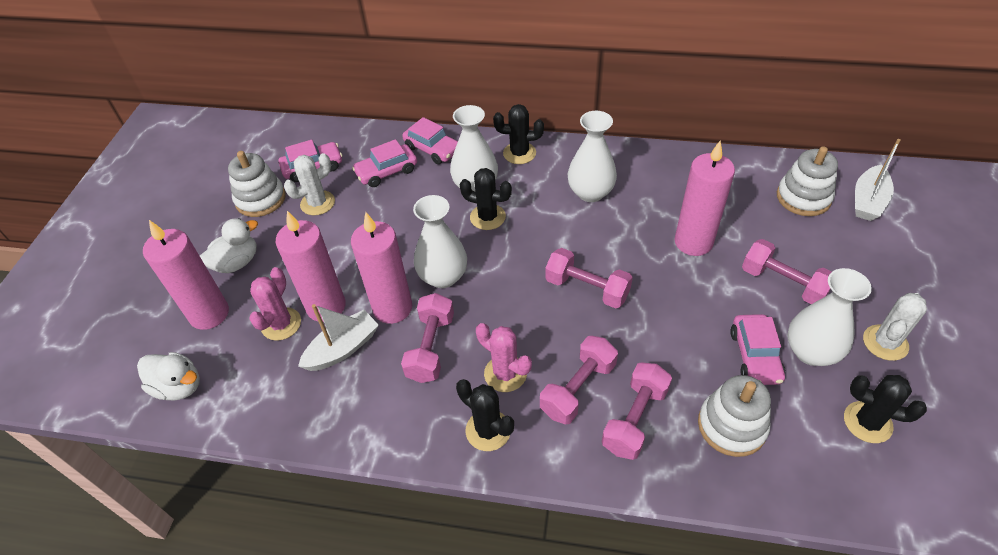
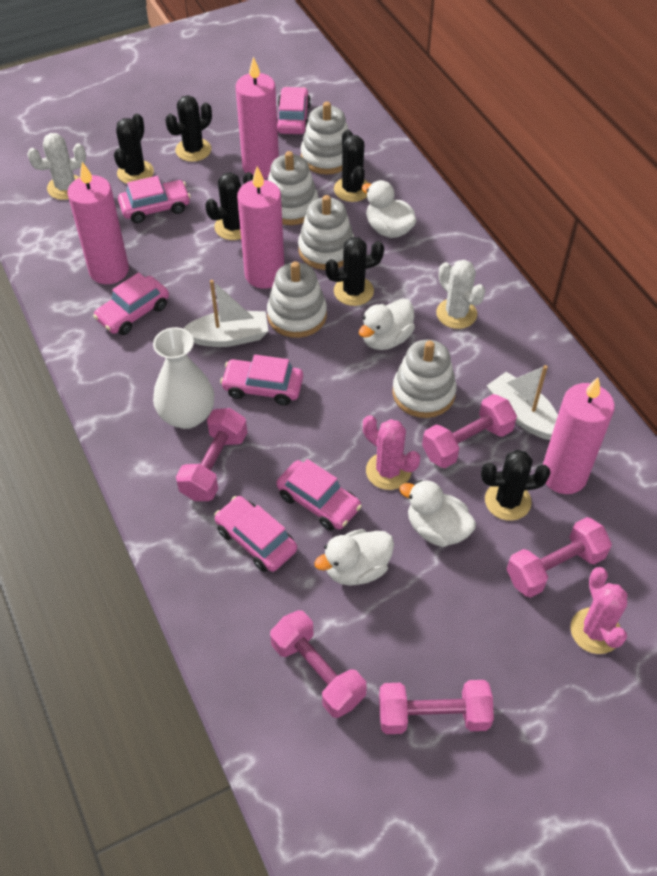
black cactus: 4 -> 6
pink car: 4 -> 6
white duck: 2 -> 4
white stacking toy: 3 -> 5
white vase: 4 -> 1

